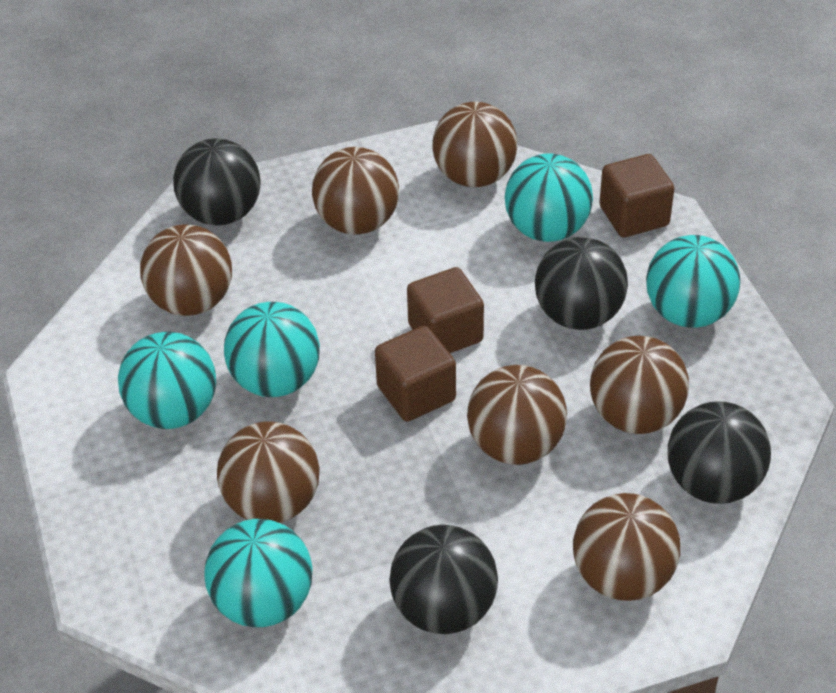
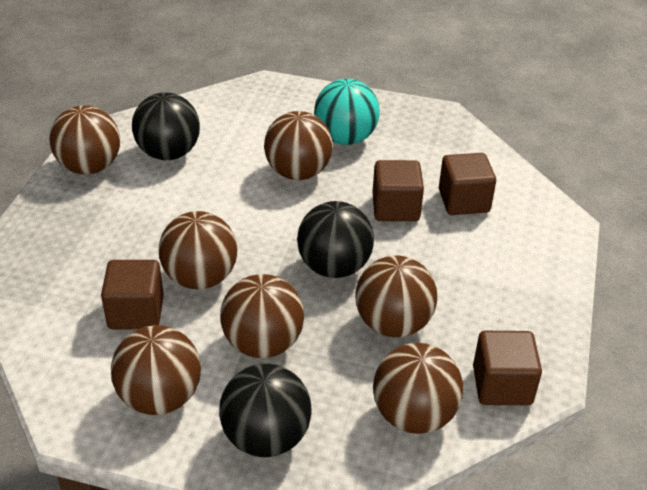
black ball: 4 -> 3
brown cube: 3 -> 4
turquoise ball: 5 -> 1

